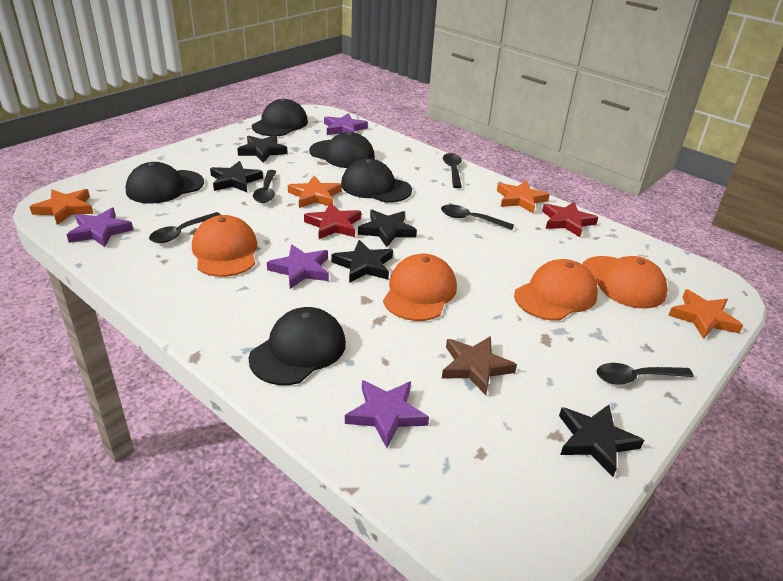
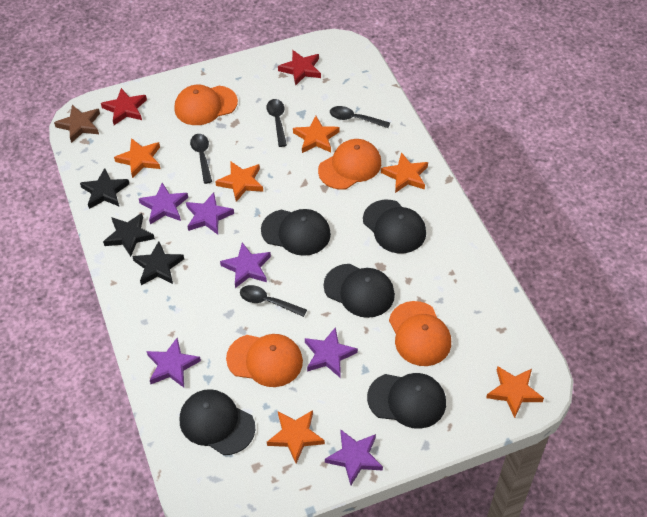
black spoon: 5 -> 4
black star: 5 -> 3
orange star: 4 -> 6
purple star: 4 -> 6

